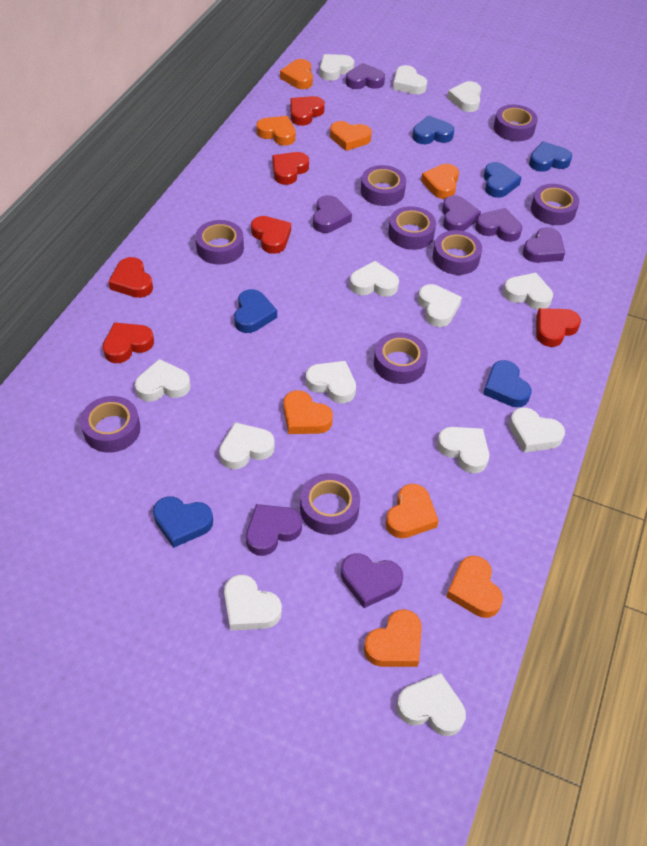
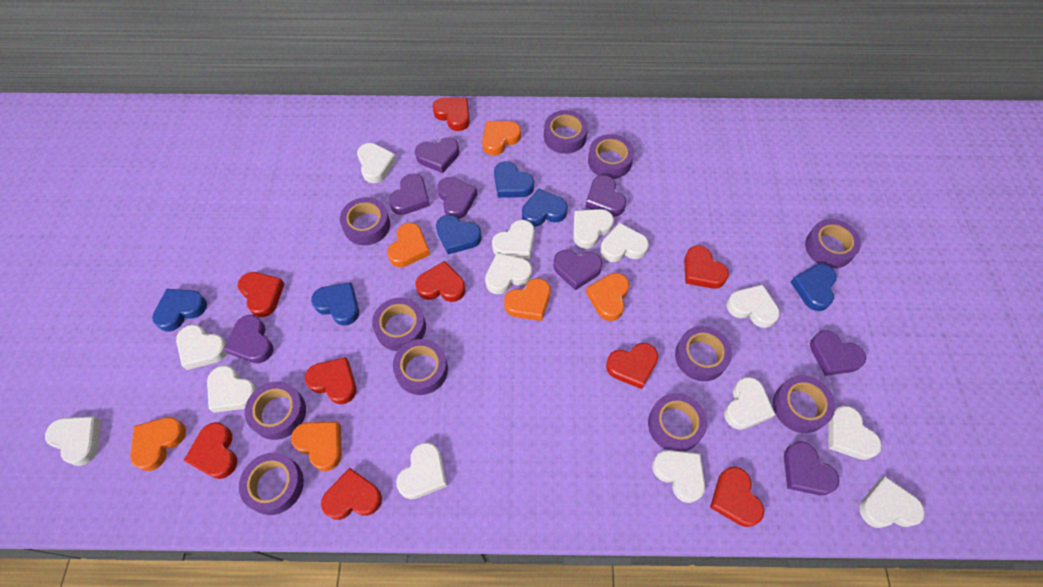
orange heart: 8 -> 6
purple heart: 7 -> 8
purple tape: 9 -> 11
red heart: 6 -> 9
white heart: 13 -> 14

